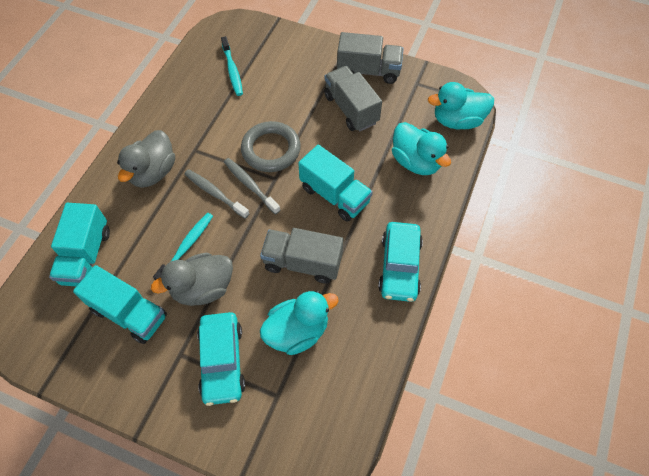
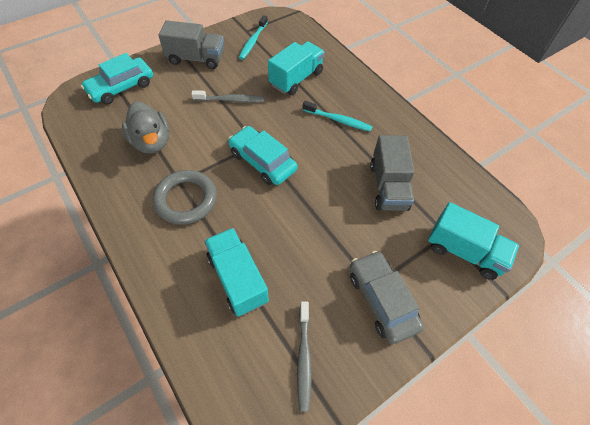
grey car: 0 -> 1
grey duck: 2 -> 1
grey truck: 3 -> 2
turquoise duck: 3 -> 0

